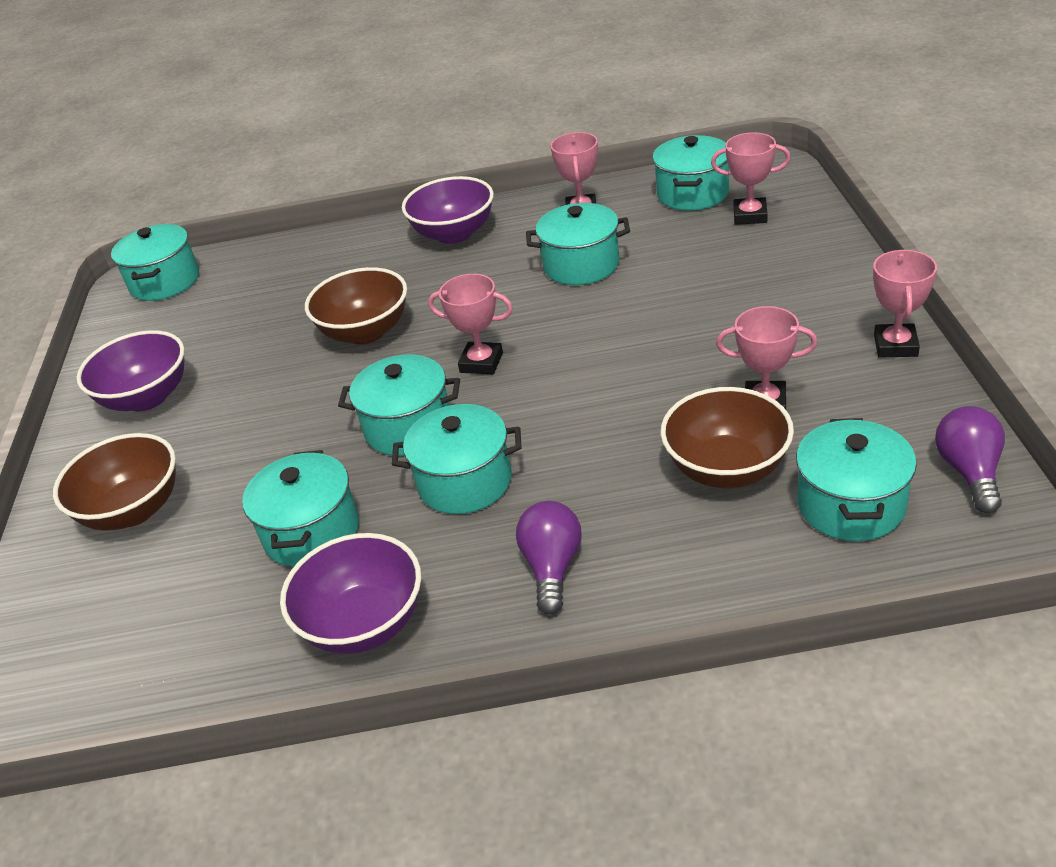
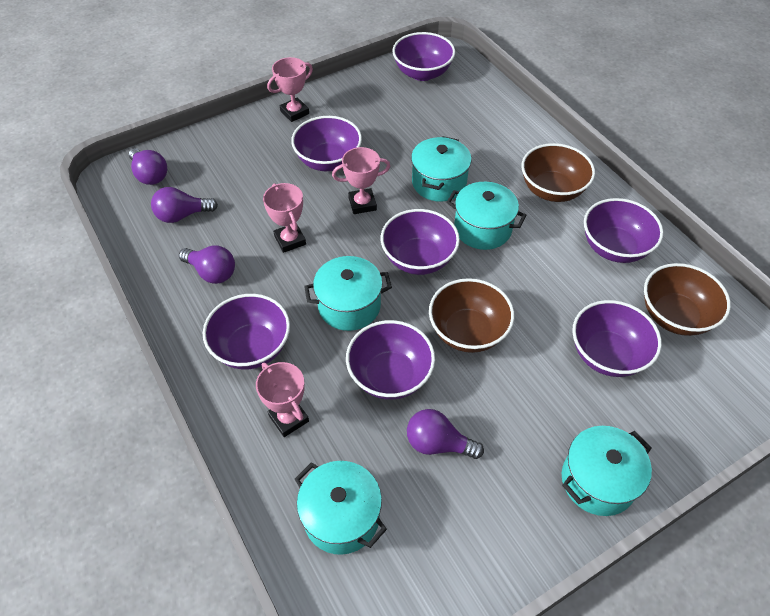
pink trophy: 5 -> 4
purple bowl: 3 -> 7
purple light bulb: 2 -> 4
turquoise pot: 7 -> 5

